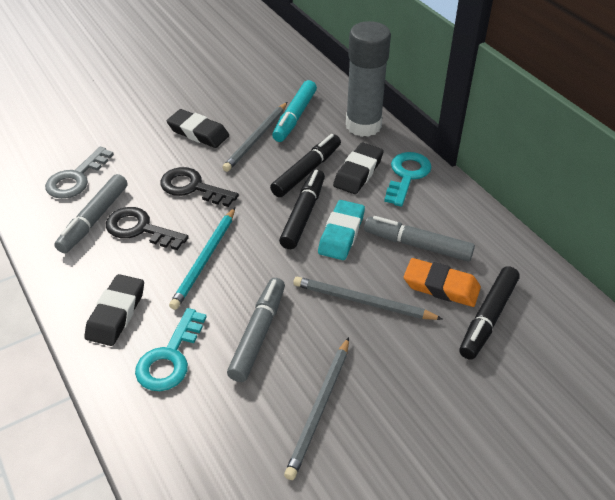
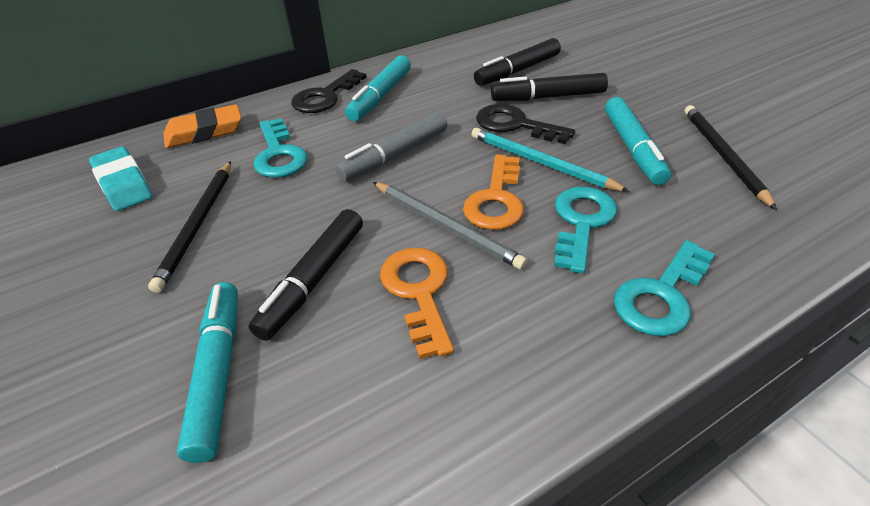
black eraser: 3 -> 0
black pencil: 0 -> 2
grey glue stick: 1 -> 0
grey key: 1 -> 0
grey marker: 3 -> 1
grey pencil: 3 -> 1
orange key: 0 -> 2
turquoise key: 2 -> 3
turquoise marker: 1 -> 3

